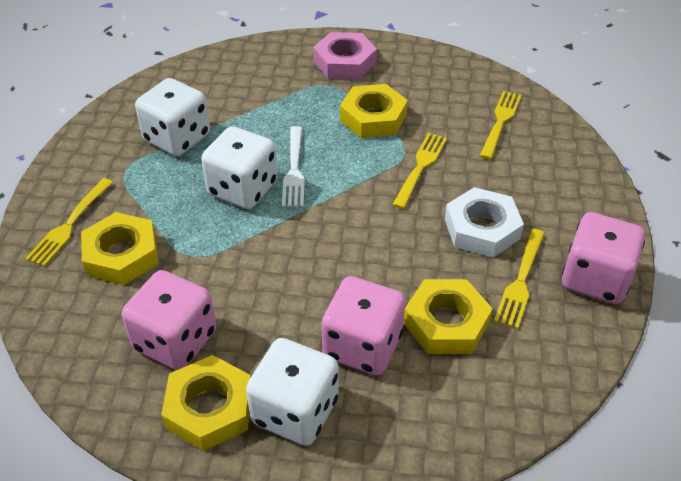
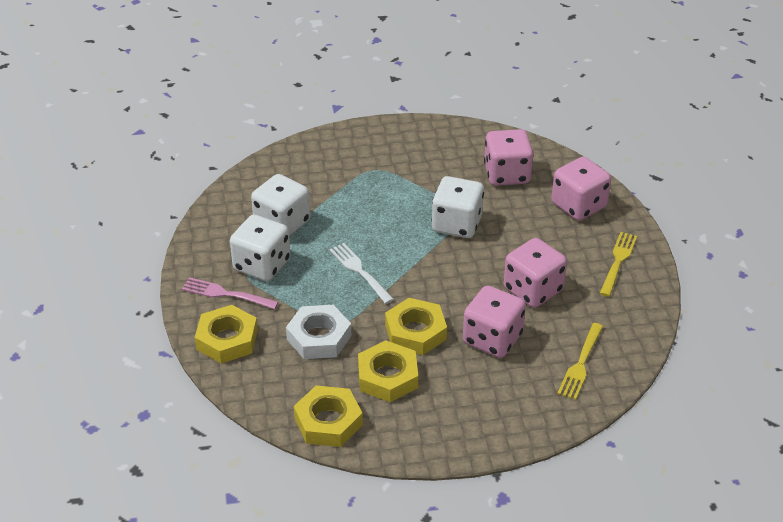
pink dice: 3 -> 4
pink fork: 0 -> 1
pink nut: 1 -> 0
yellow fork: 4 -> 2

